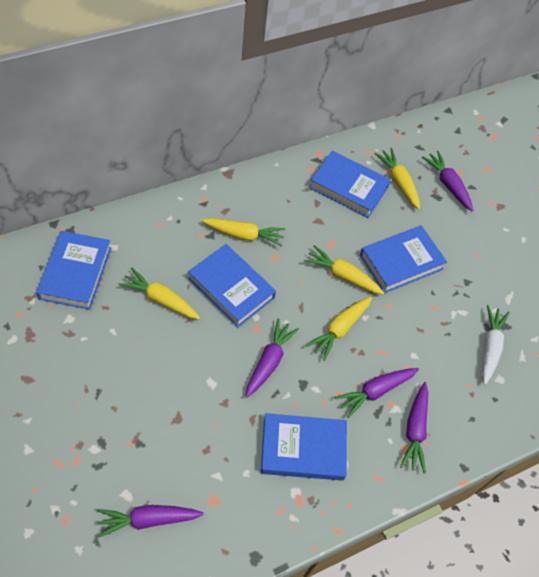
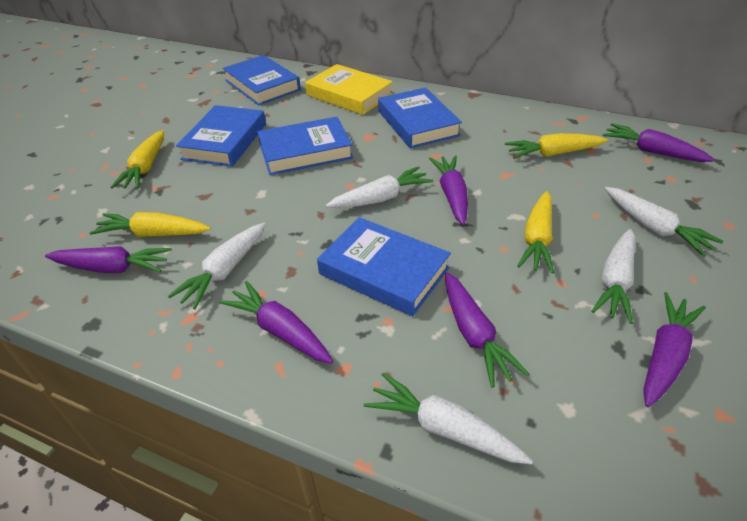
purple carrot: 5 -> 6
white carrot: 1 -> 5
yellow book: 0 -> 1
yellow carrot: 5 -> 4

